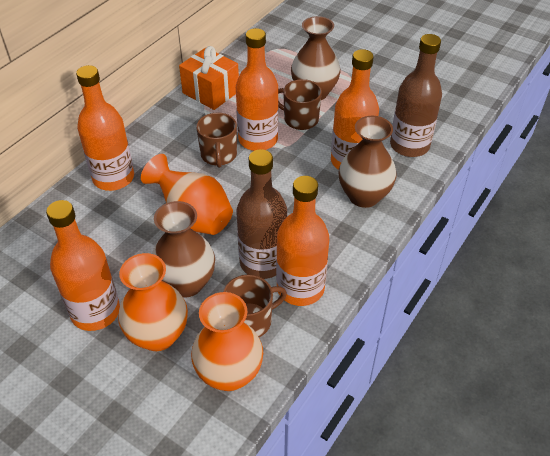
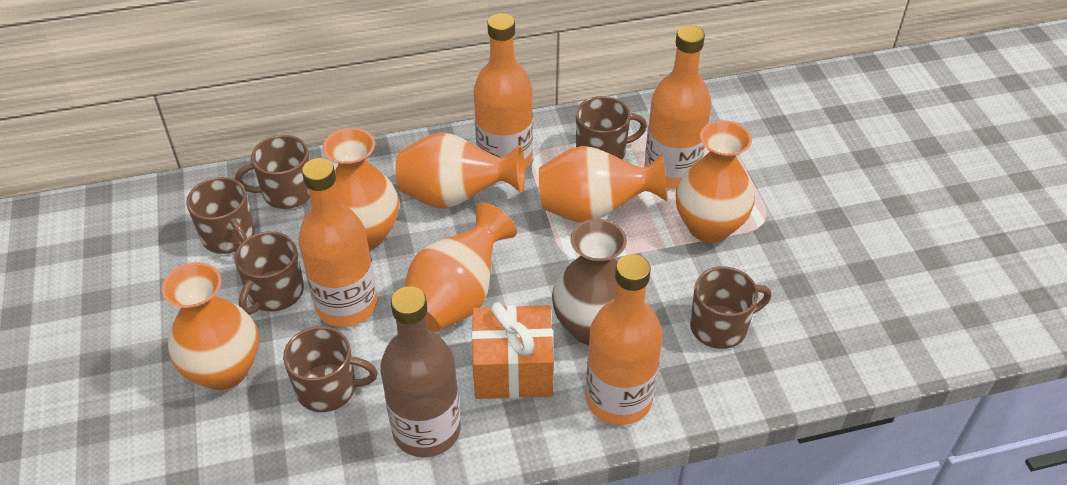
brown bottle: 2 -> 1
brown mug: 3 -> 6
brown vase: 3 -> 1
orange bottle: 5 -> 4
orange vase: 3 -> 6

